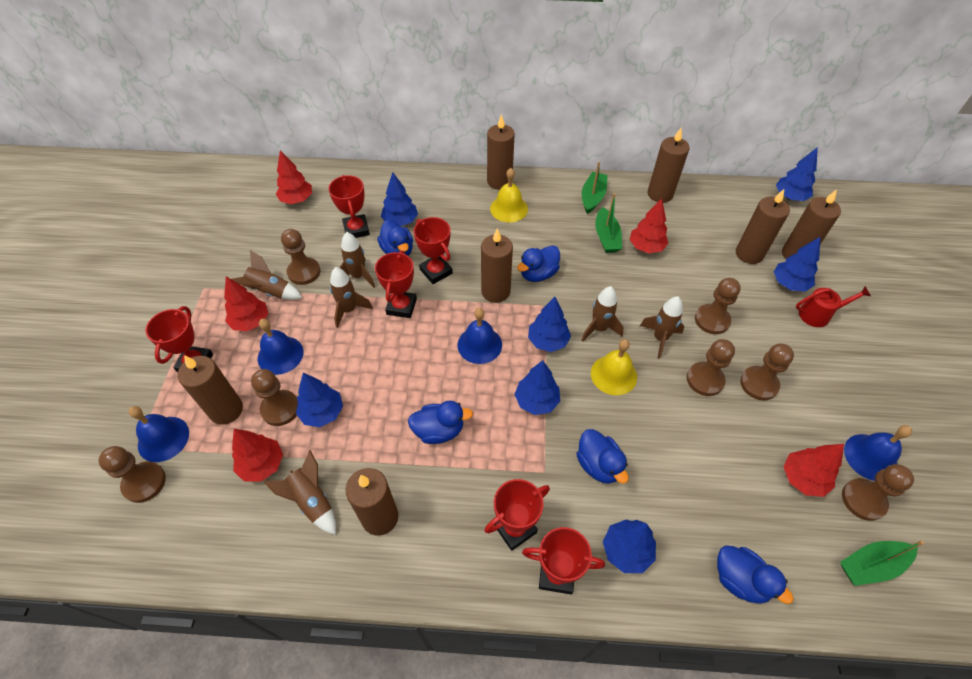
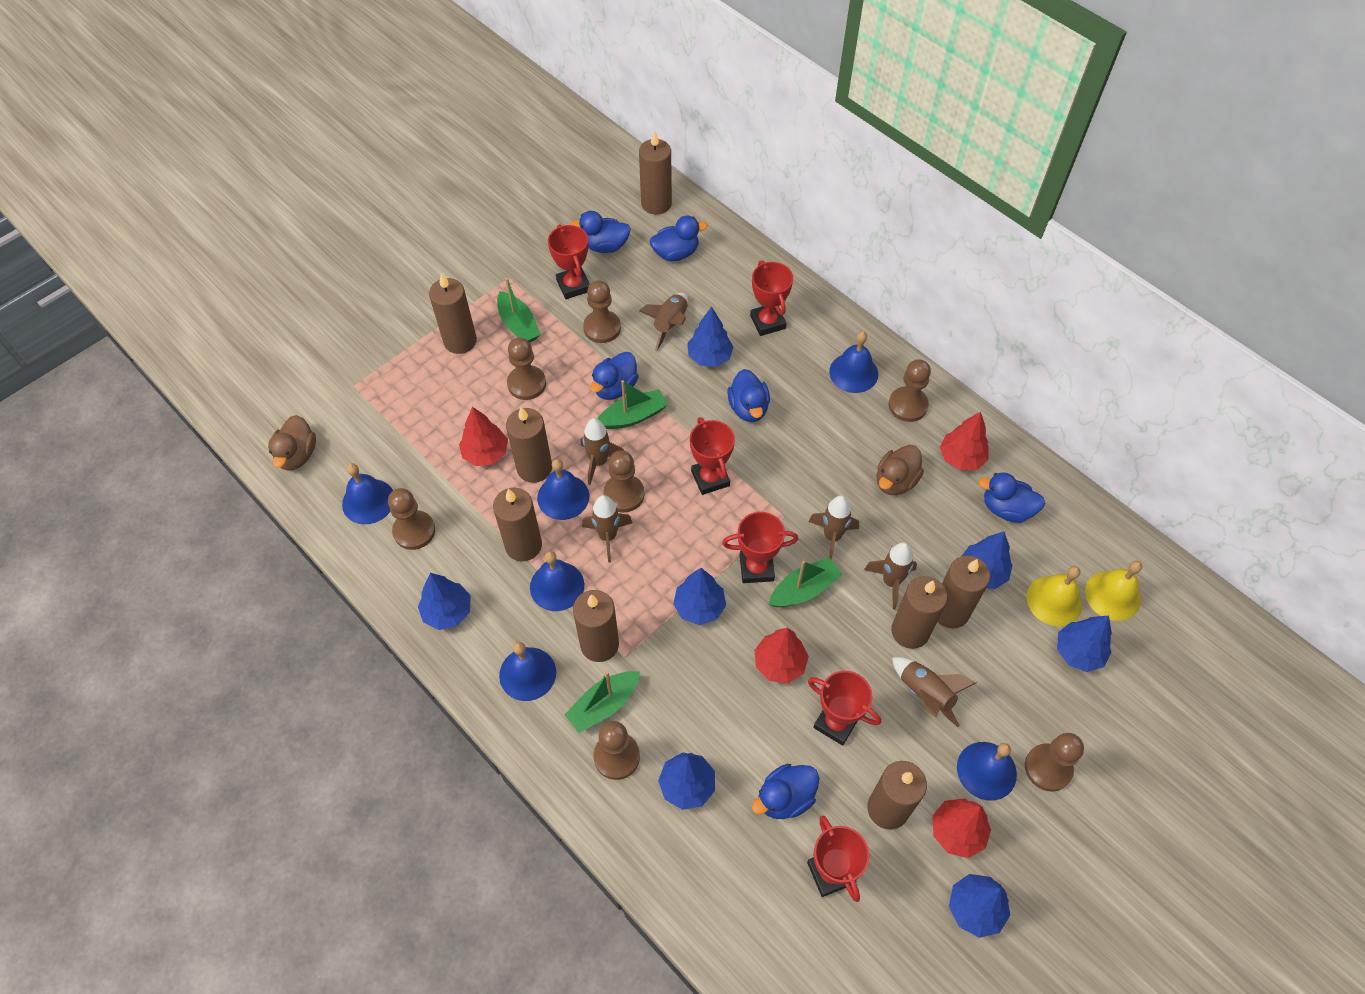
blue bell: 4 -> 6
blue duck: 5 -> 6
brown candle: 7 -> 8
brown duck: 0 -> 2
green boat: 3 -> 4
red tree: 5 -> 4
red watering can: 1 -> 0

